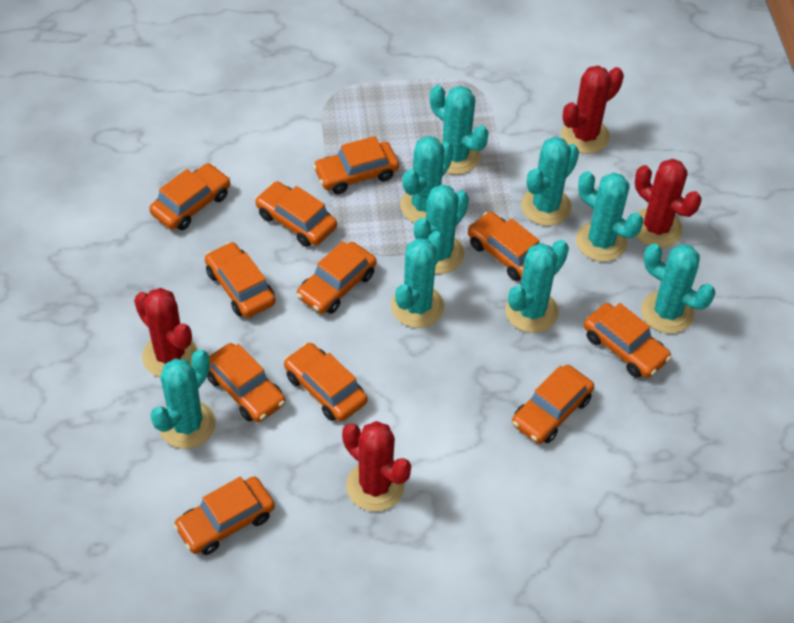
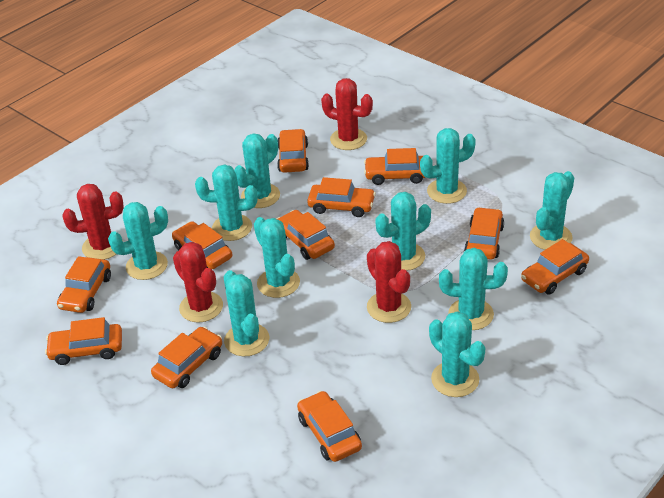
turquoise cactus: 9 -> 10

